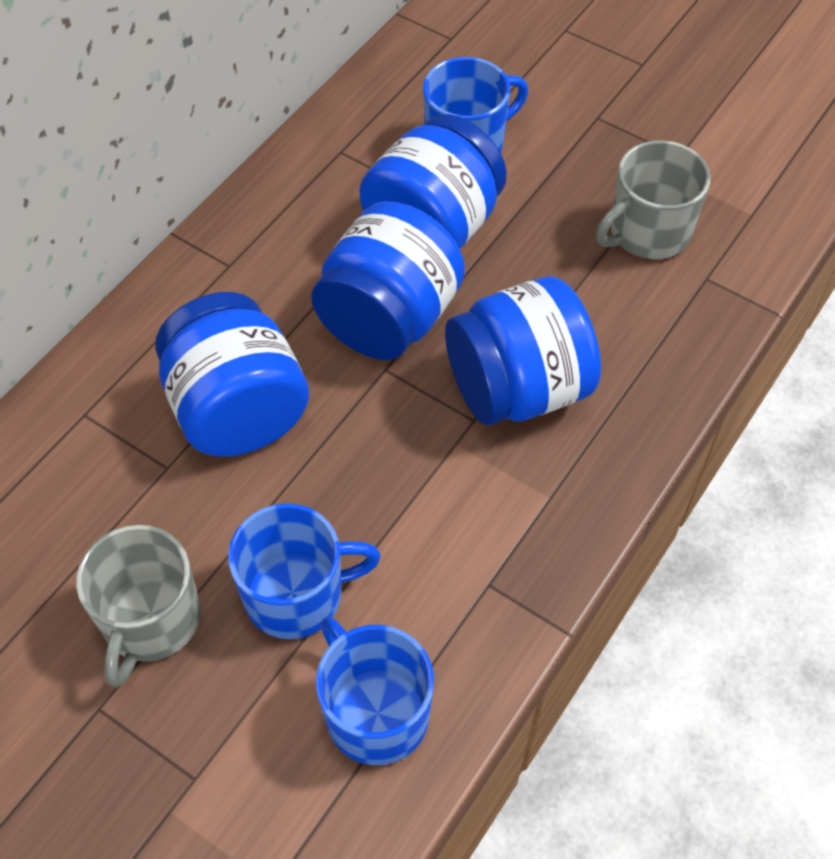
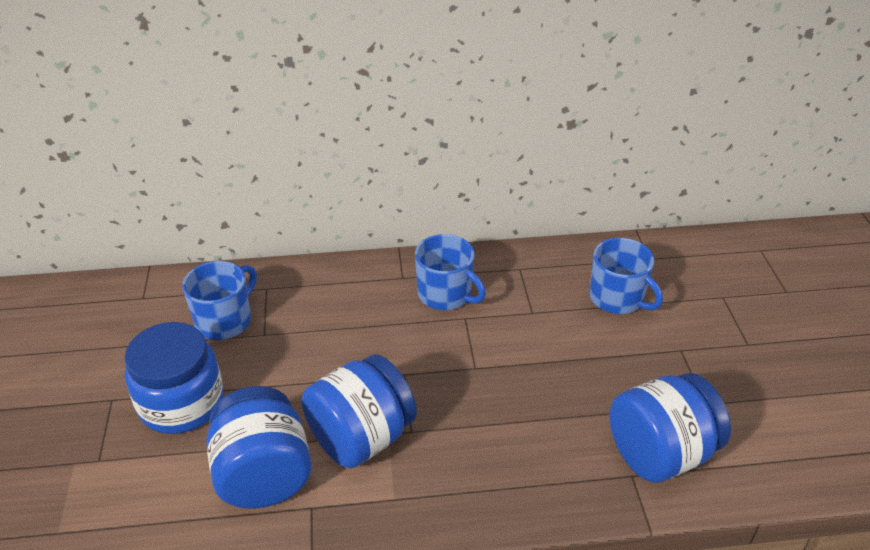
grey mug: 2 -> 0

